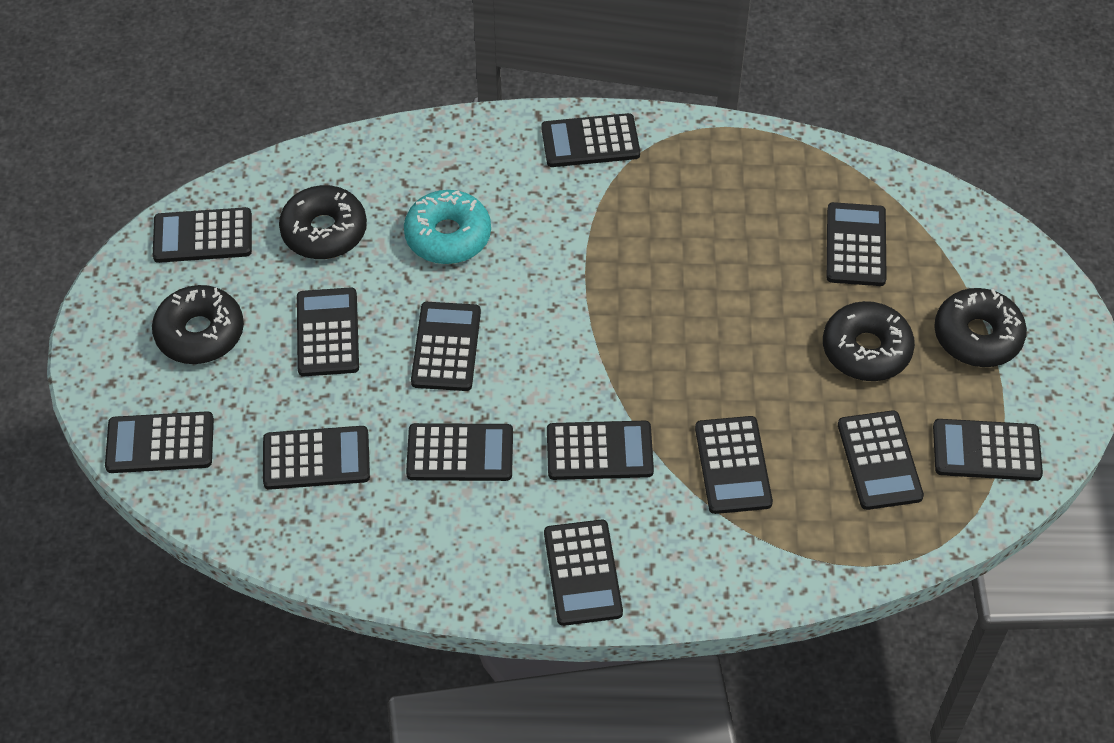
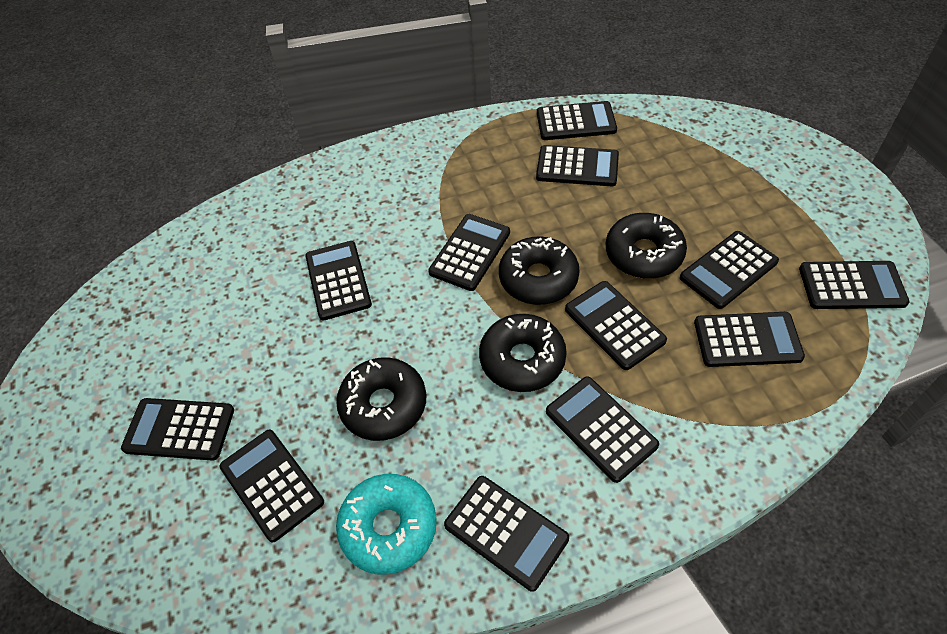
black calculator: 13 -> 12

